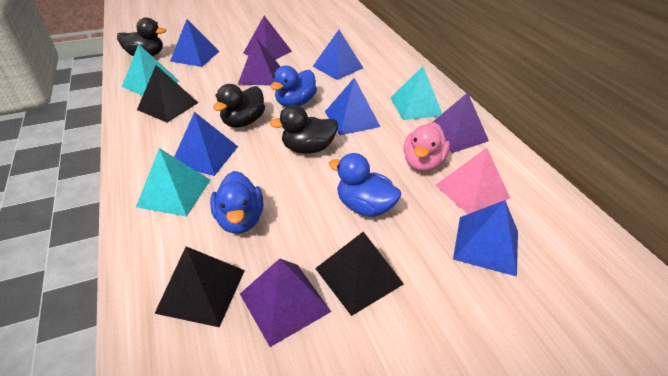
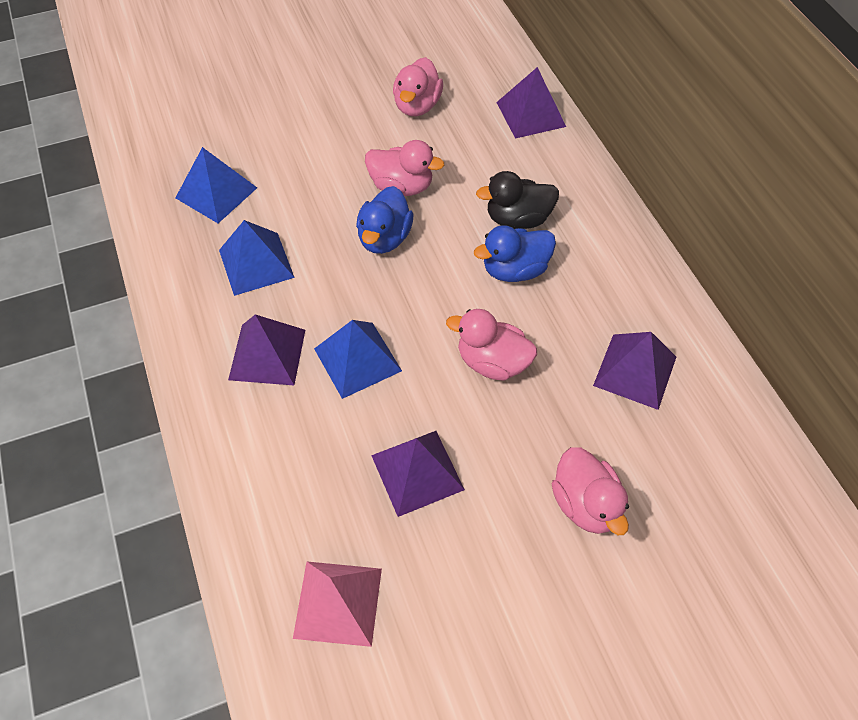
black duck: 3 -> 1
black pyramid: 3 -> 0
blue duck: 3 -> 2
blue pyramid: 5 -> 3
pink duck: 1 -> 4
turquoise pyramid: 3 -> 0

